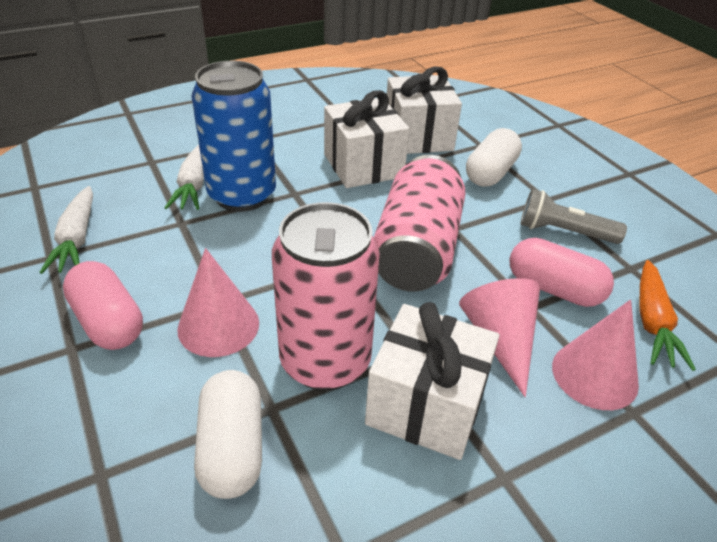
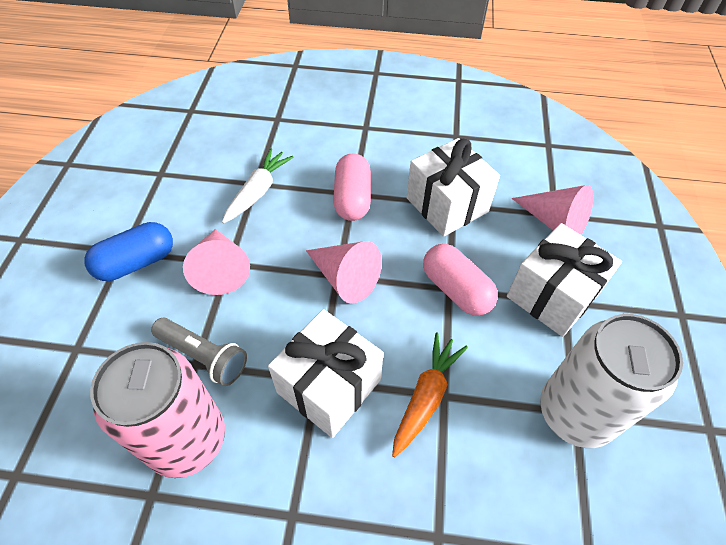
blue can: 1 -> 0
blue capsule: 0 -> 1
pink can: 2 -> 1
white can: 0 -> 1
white capsule: 2 -> 0
white carrot: 2 -> 1

